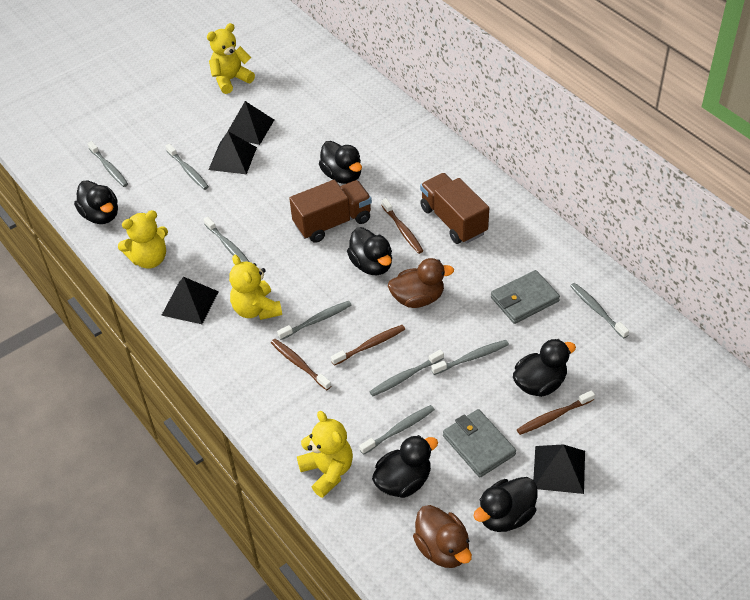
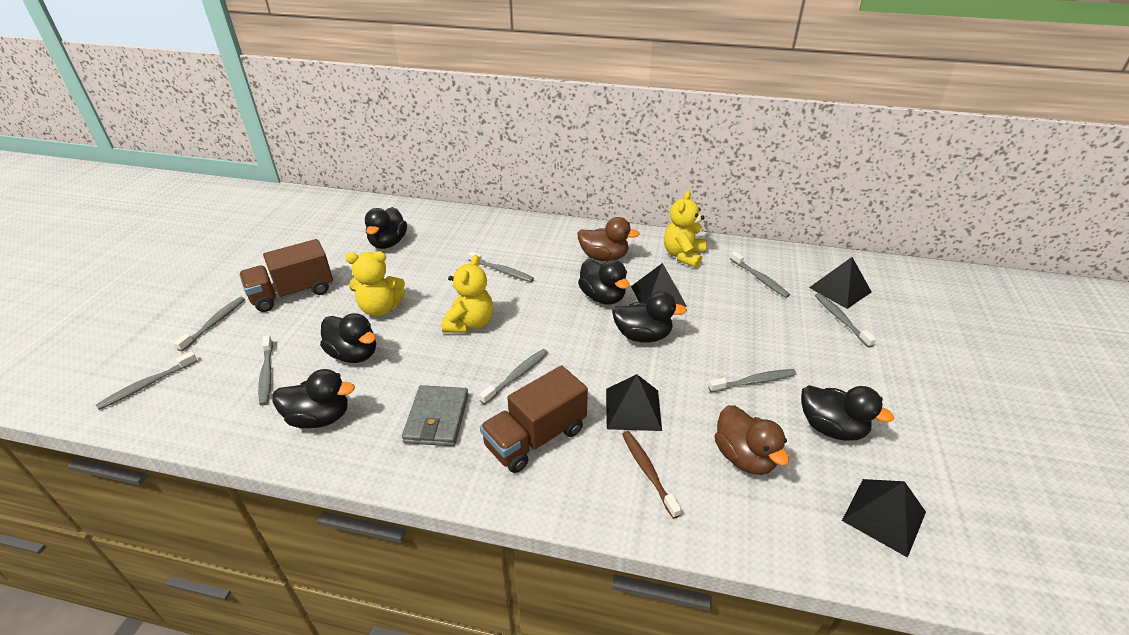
brown toothbrush: 4 -> 1
grey wallet: 2 -> 1
yellow teddy bear: 4 -> 3

